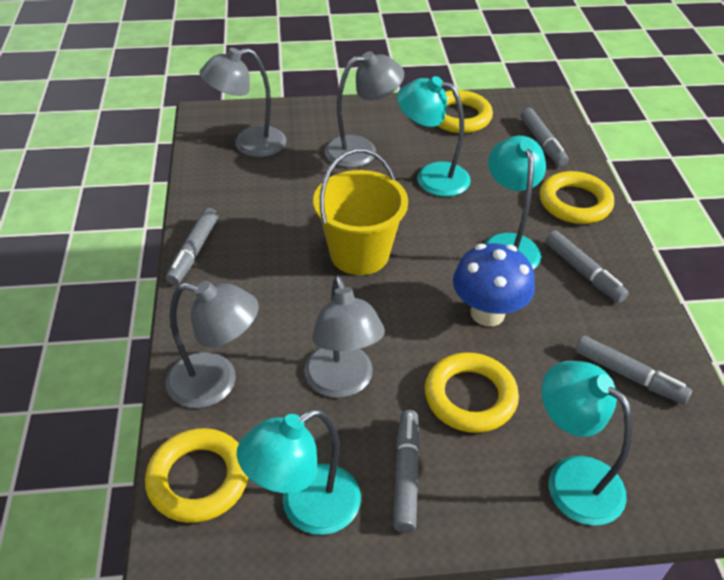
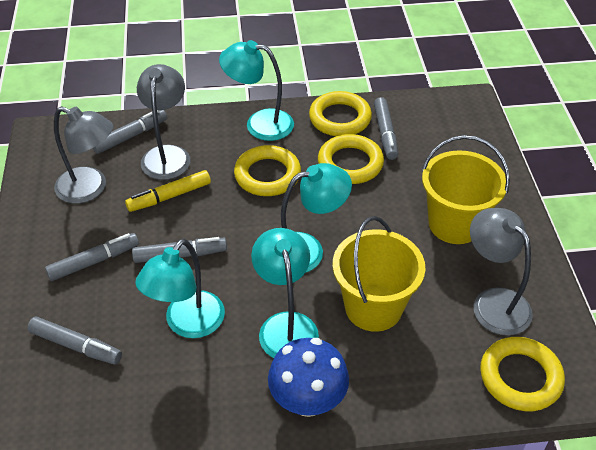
grey lamp: 4 -> 3
yellow bucket: 1 -> 2
yellow marker: 0 -> 1

